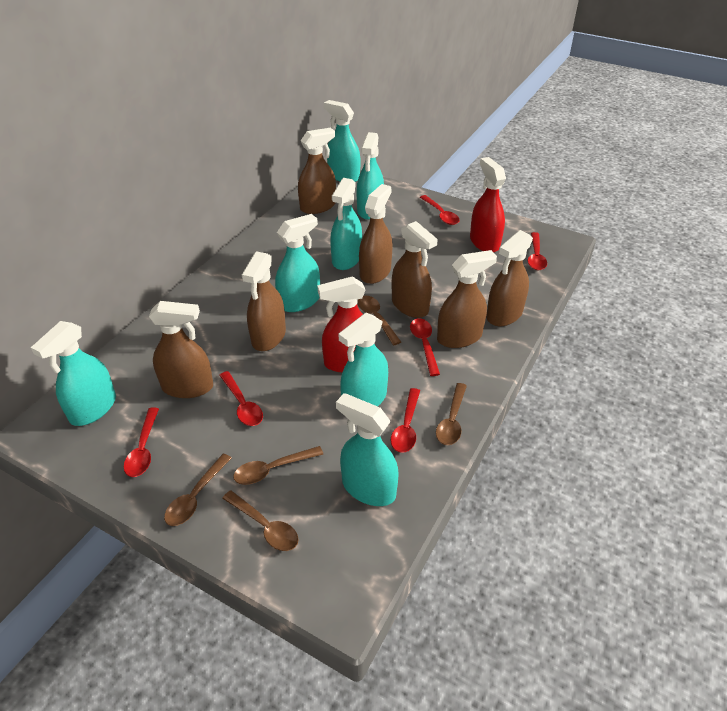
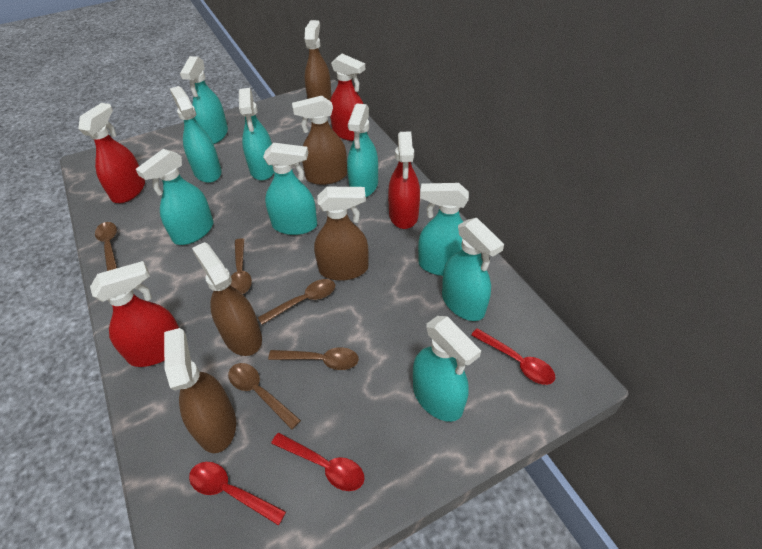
brown spray bottle: 7 -> 5
red spoon: 6 -> 3
red spray bottle: 2 -> 4
turquoise spray bottle: 7 -> 9

